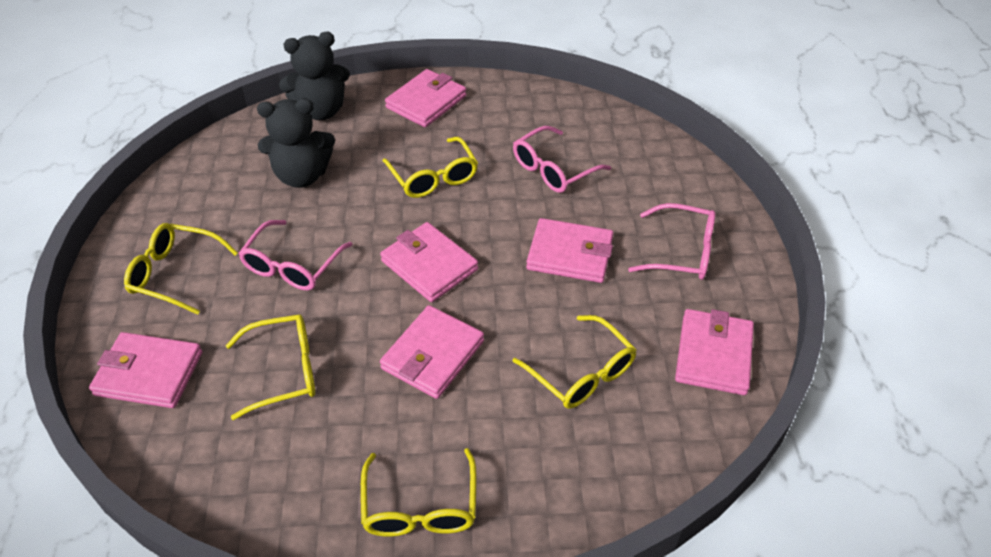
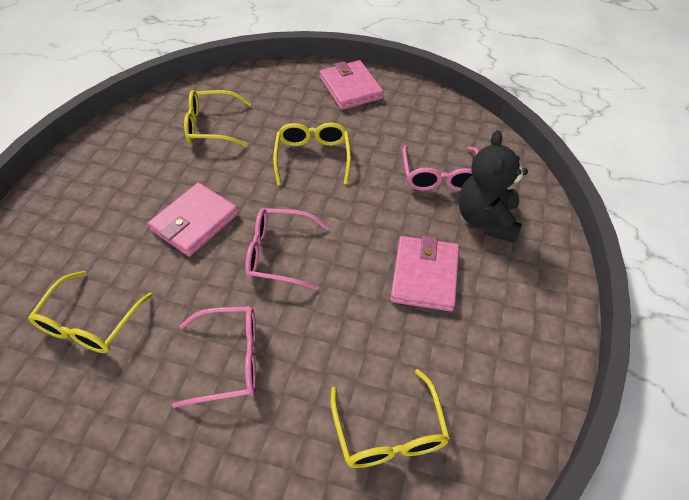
black teddy bear: 2 -> 1
pink wallet: 6 -> 3
yellow glasses: 5 -> 4

